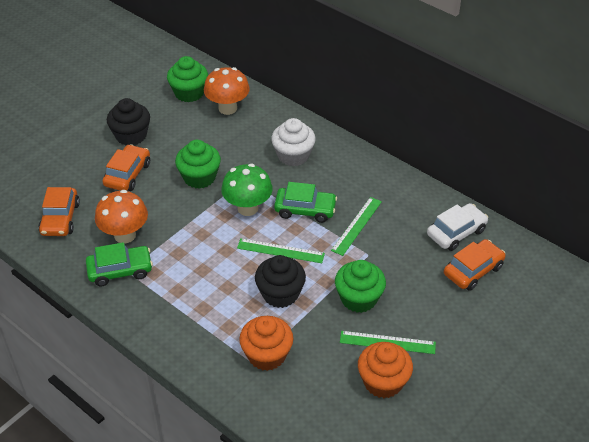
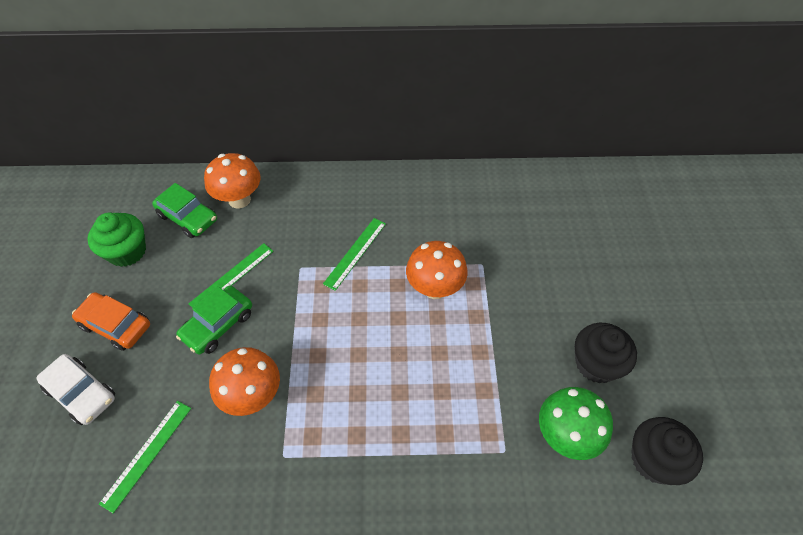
green cupcake: 3 -> 1
orange car: 3 -> 1
orange cupcake: 2 -> 0
orange mushroom: 2 -> 3
white cupcake: 1 -> 0

